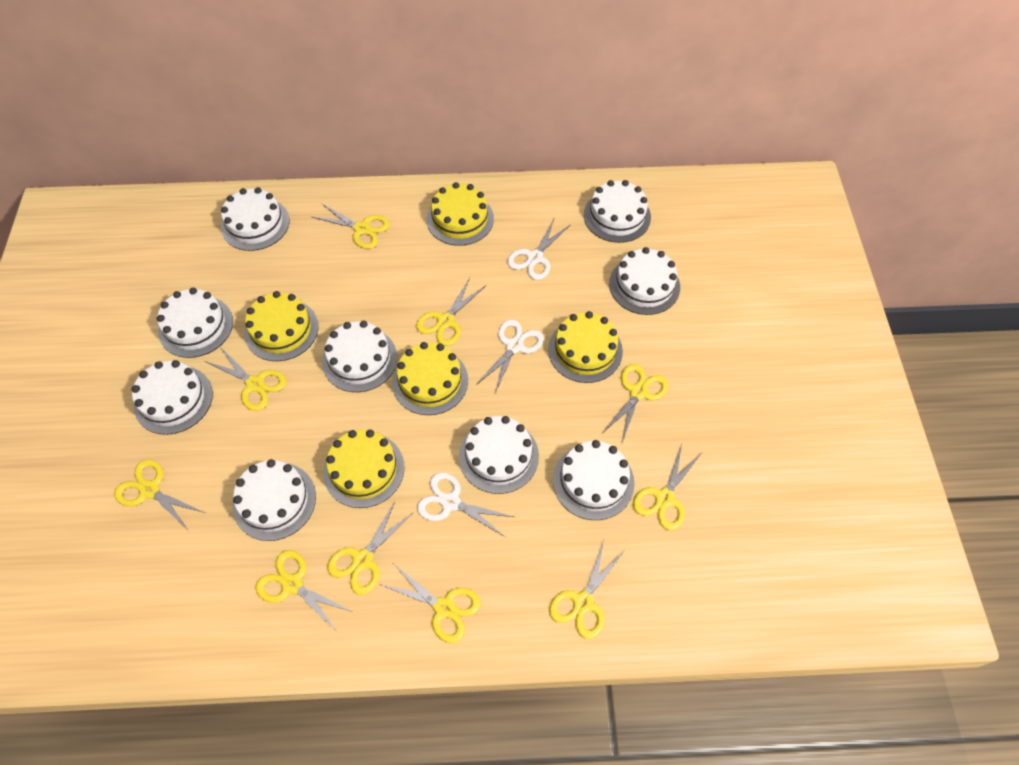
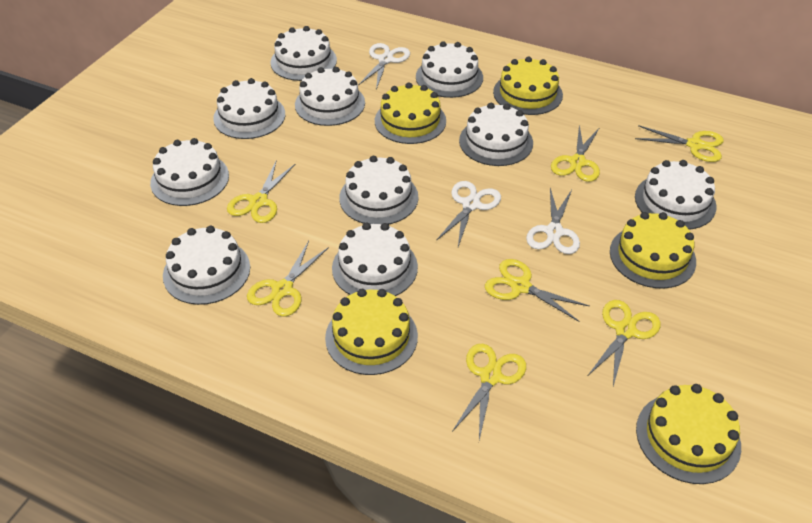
white cake: 9 -> 10
yellow scissors: 10 -> 7

